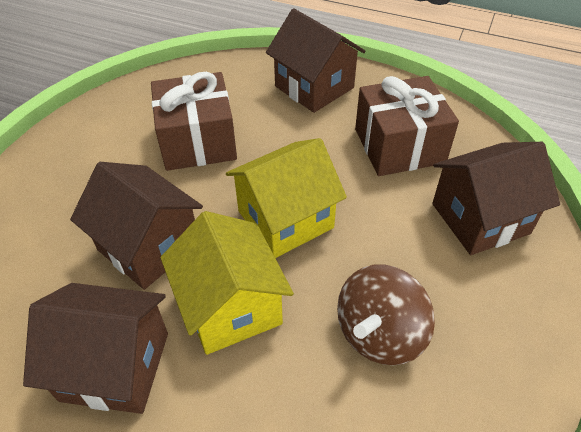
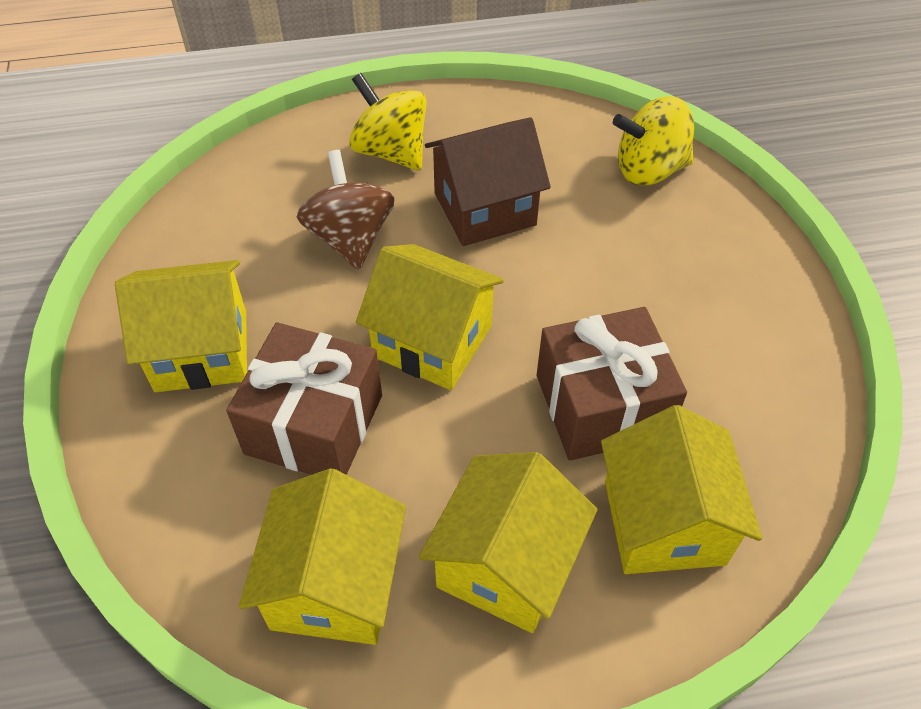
brown house: 4 -> 1
yellow house: 2 -> 5
yellow spinning top: 0 -> 2

